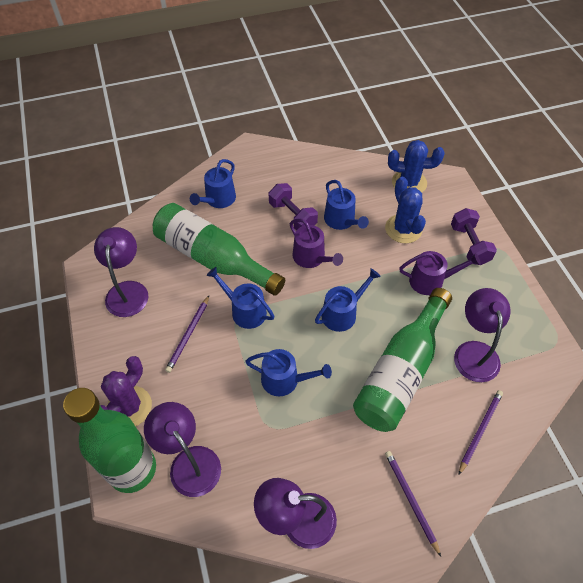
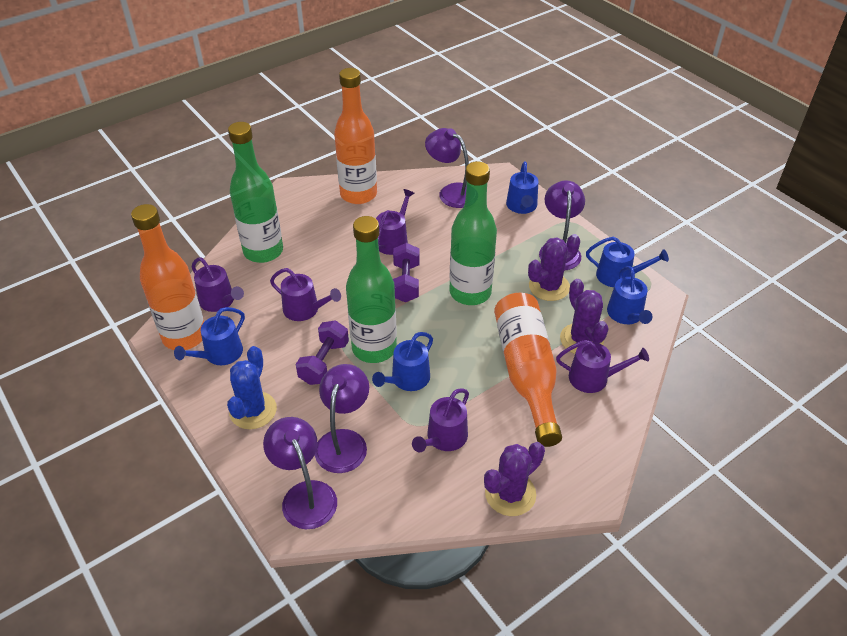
blue cactus: 2 -> 1
orange bottle: 0 -> 3
purple cactus: 1 -> 3
purple pencil: 3 -> 0
purple watering can: 2 -> 5

